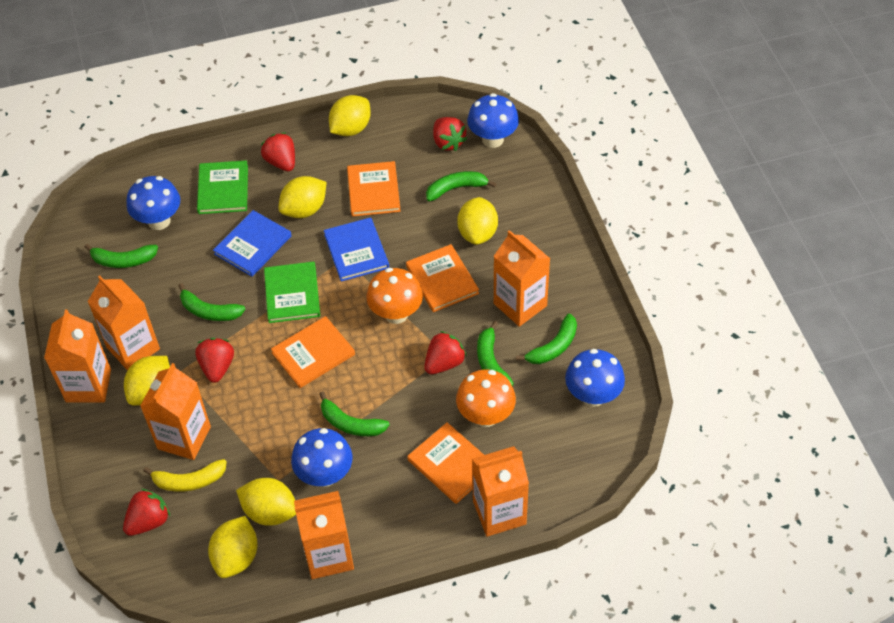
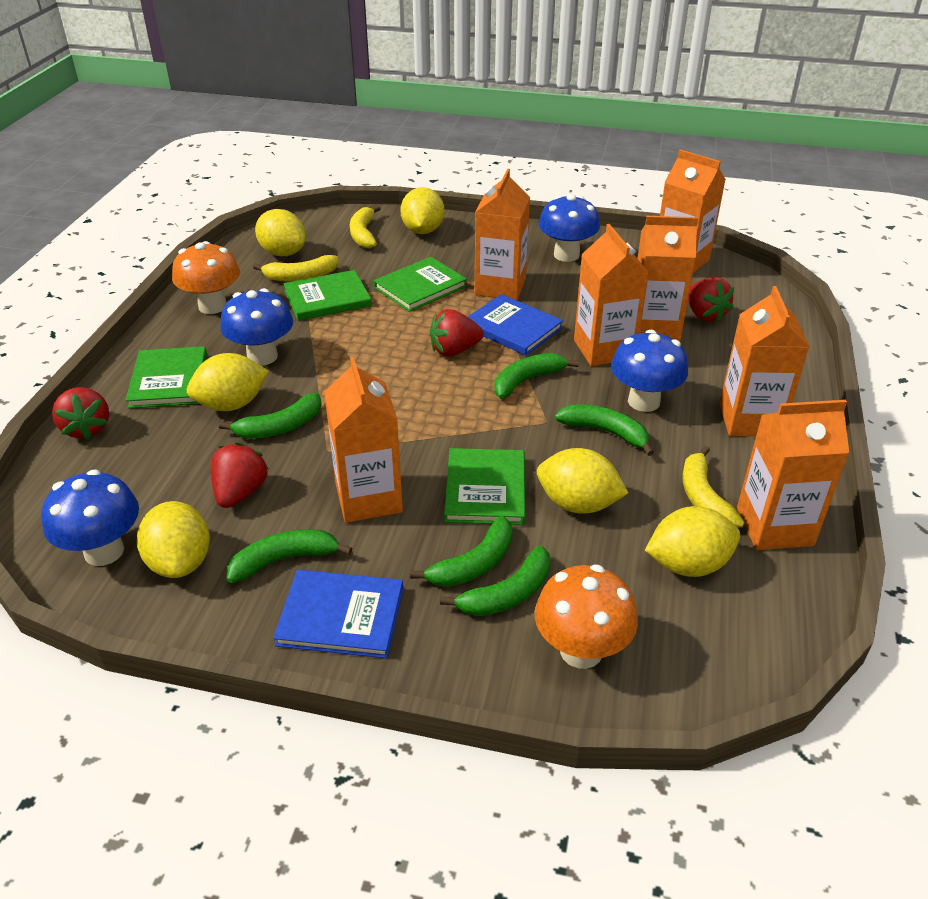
green book: 2 -> 4
orange book: 4 -> 0
orange carton: 6 -> 7
red strawberry: 5 -> 4
yellow banana: 1 -> 3

